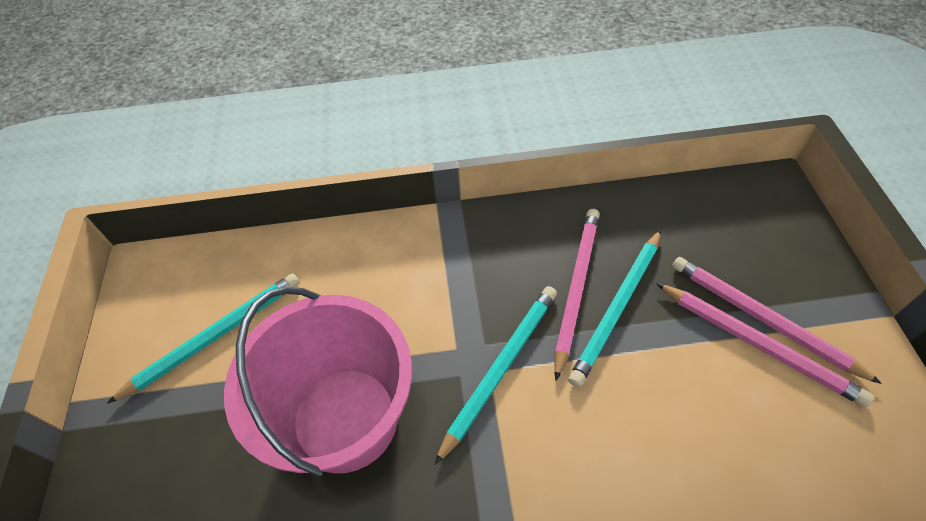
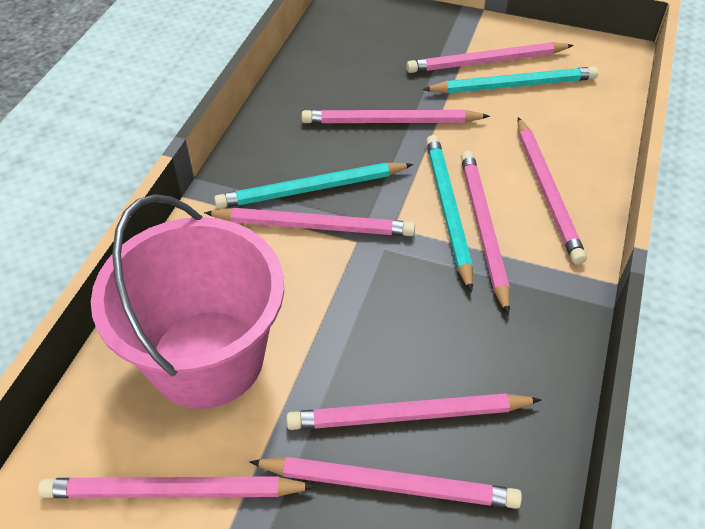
pink pencil: 3 -> 8

